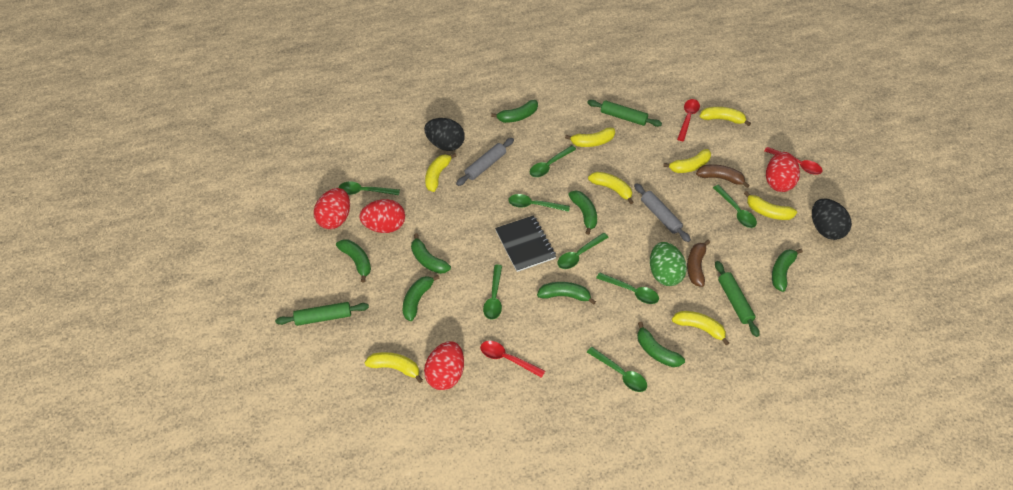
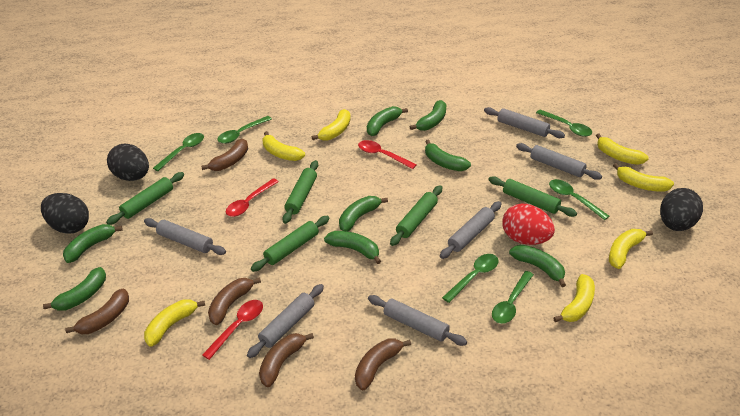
black egg: 2 -> 3
black notebook: 1 -> 0
brown banana: 2 -> 5
green egg: 1 -> 0
green rolling pin: 3 -> 5
green spoon: 8 -> 6
grey rolling pin: 2 -> 6
red egg: 4 -> 1
yellow banana: 8 -> 7

